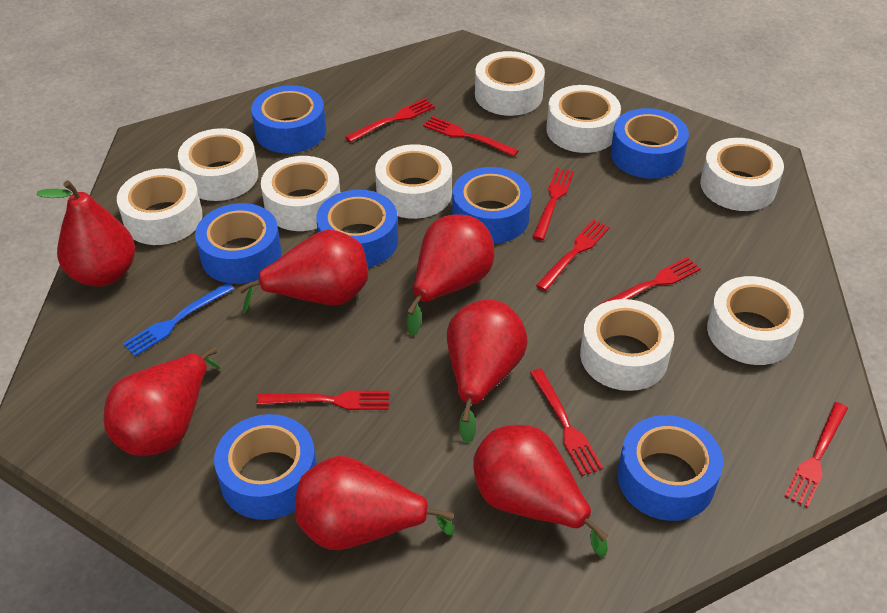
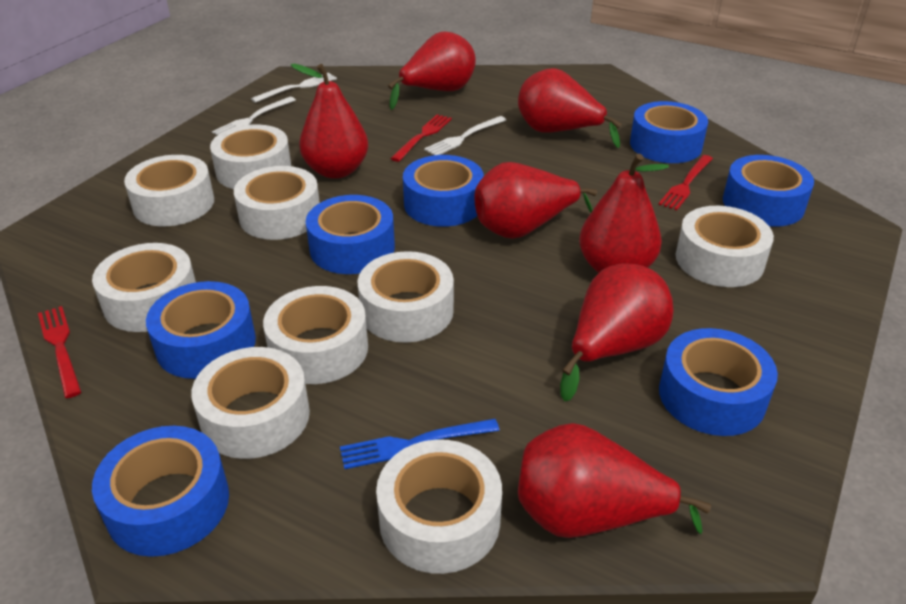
red fork: 8 -> 3
white fork: 0 -> 3

